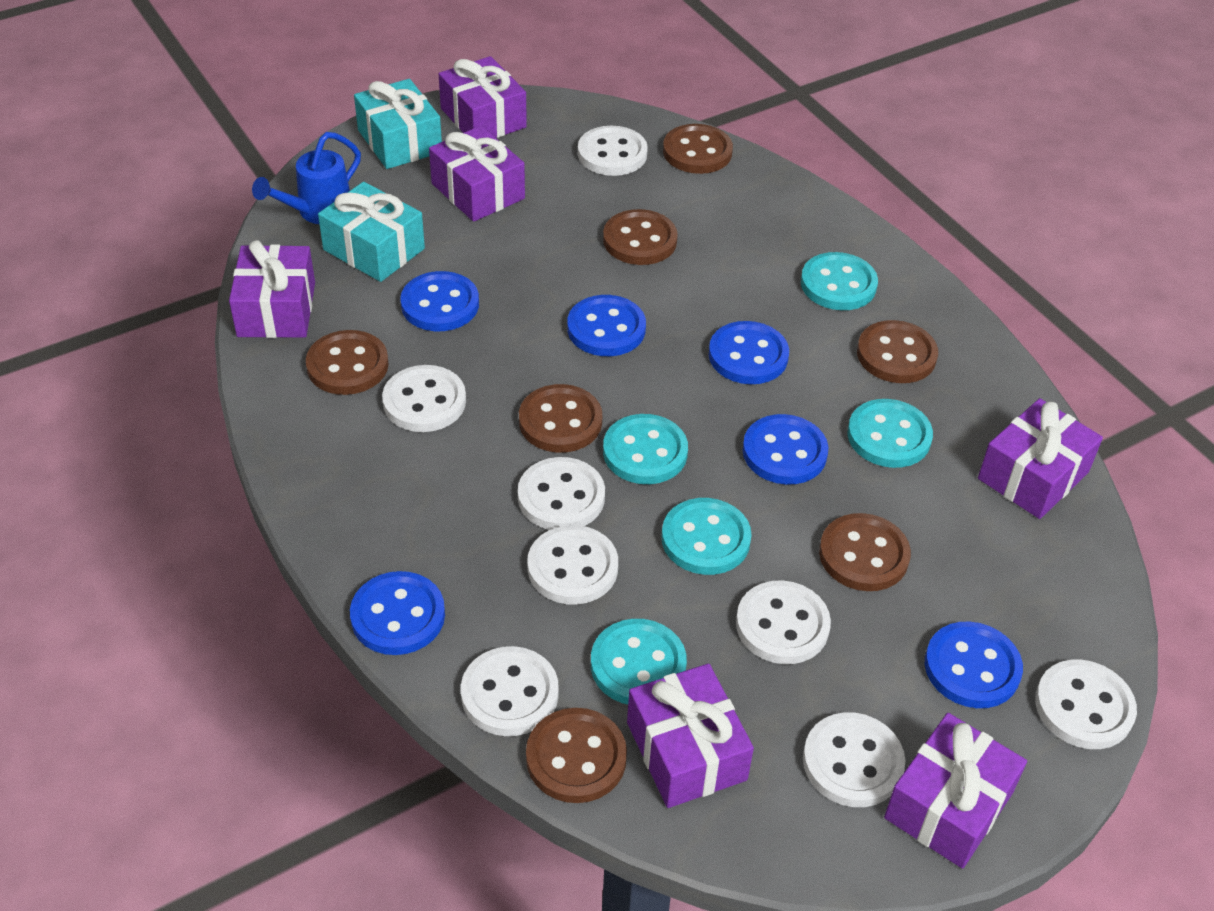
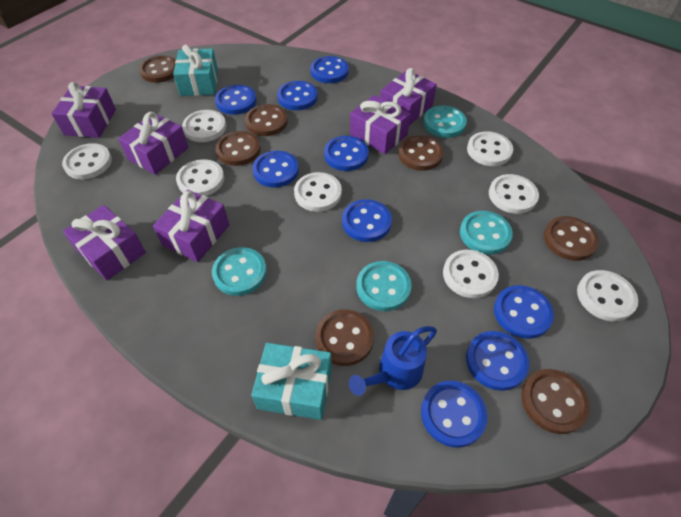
blue button: 6 -> 9
turquoise button: 5 -> 4

